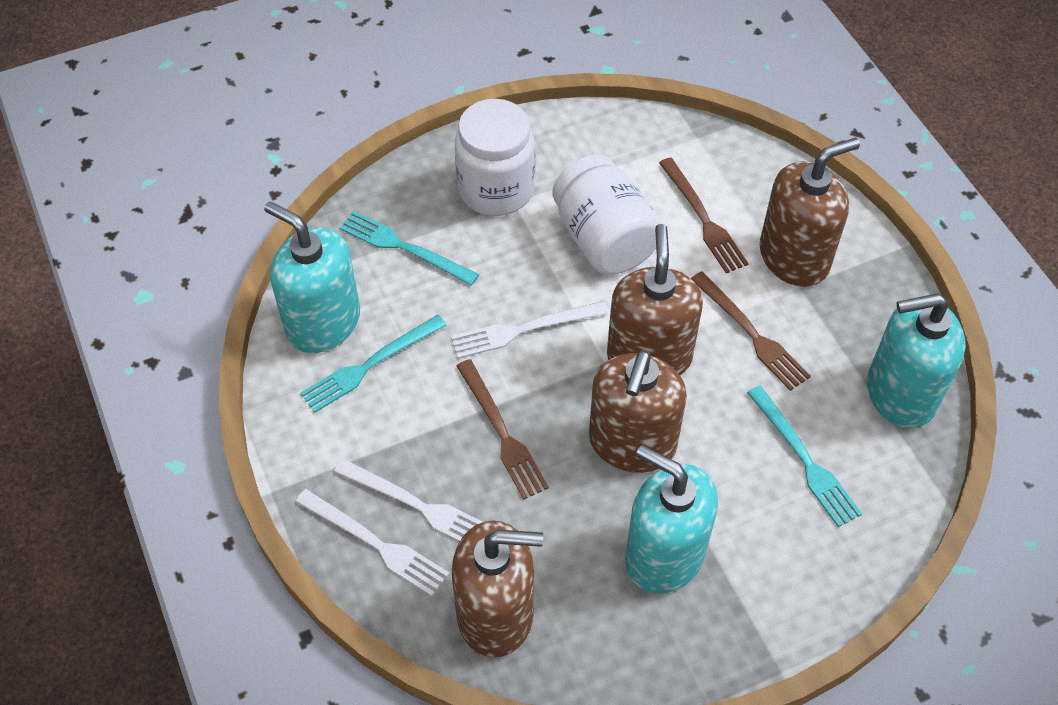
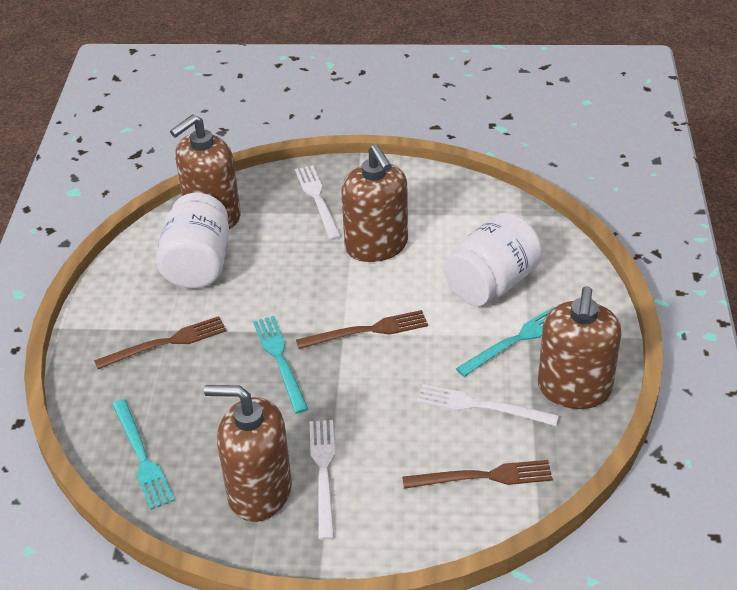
turquoise soap dispenser: 3 -> 0

